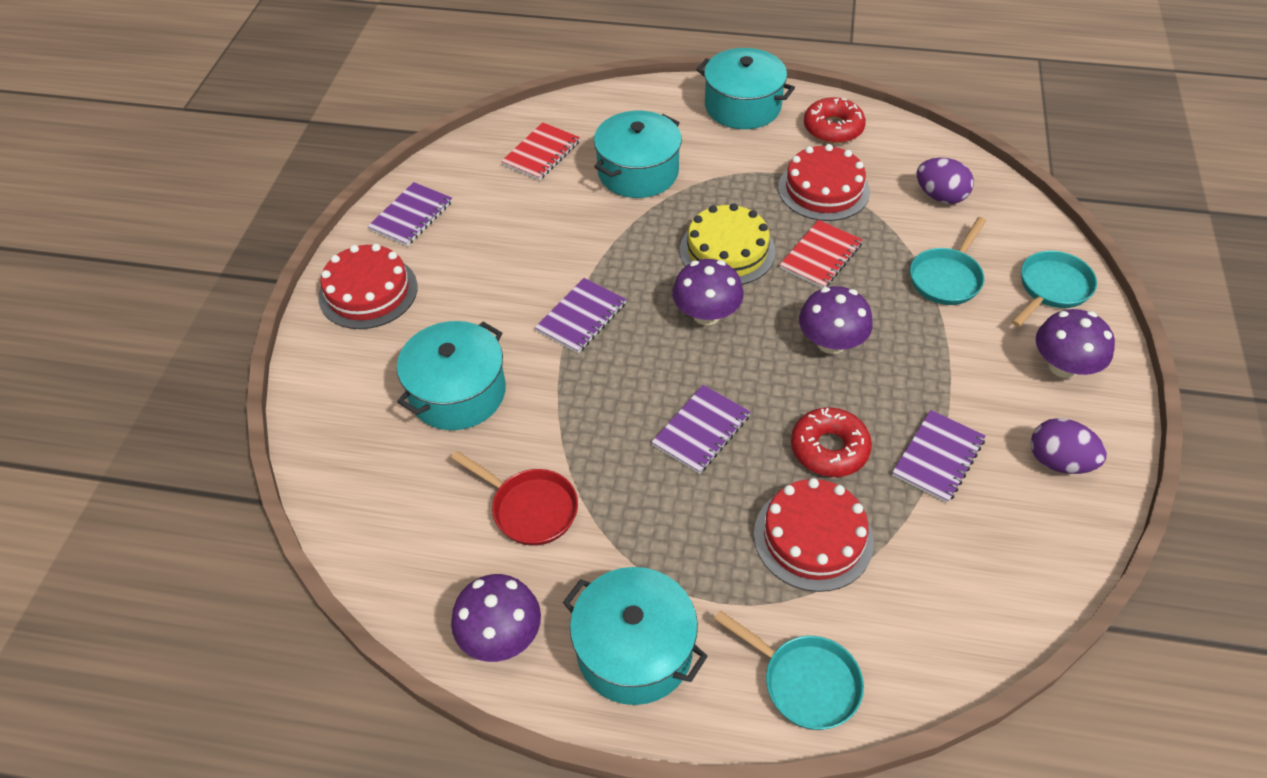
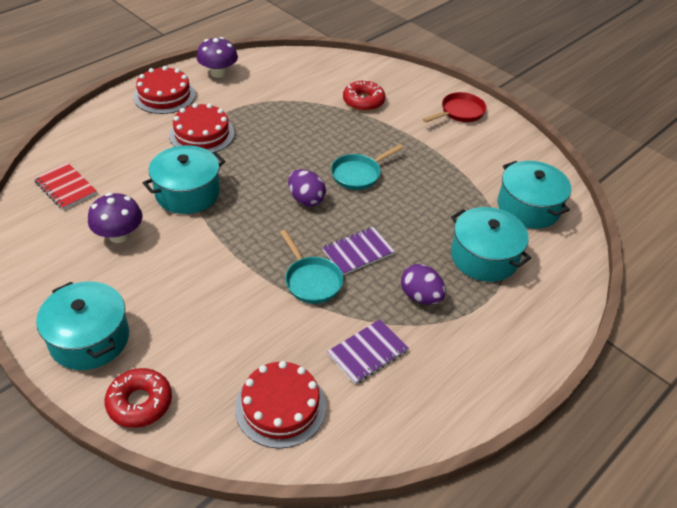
purple mushroom: 4 -> 2
purple notebook: 4 -> 2
red notebook: 2 -> 1
turquoise pan: 3 -> 2
yellow cake: 1 -> 0

